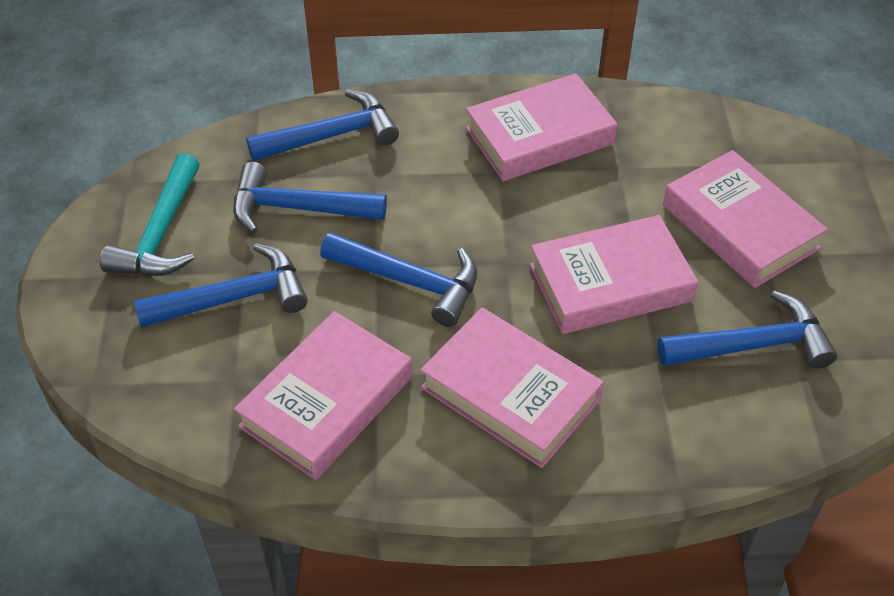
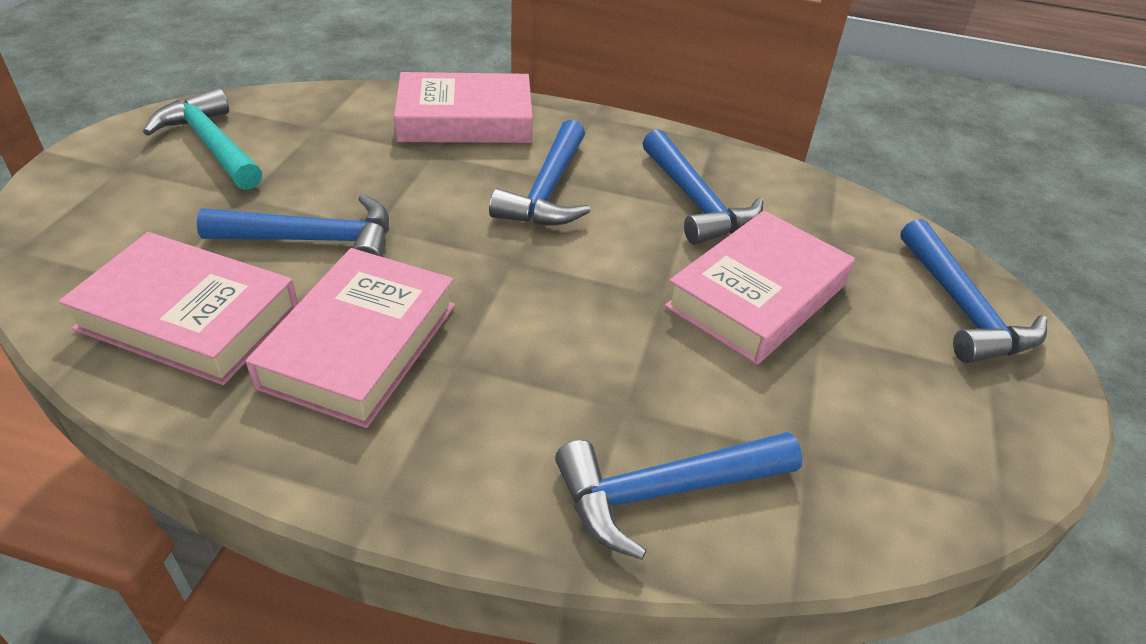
pink book: 5 -> 4

